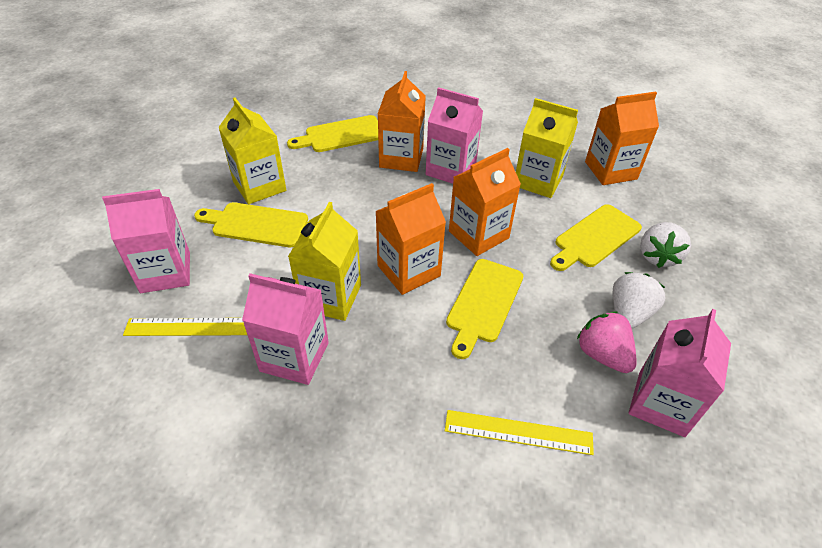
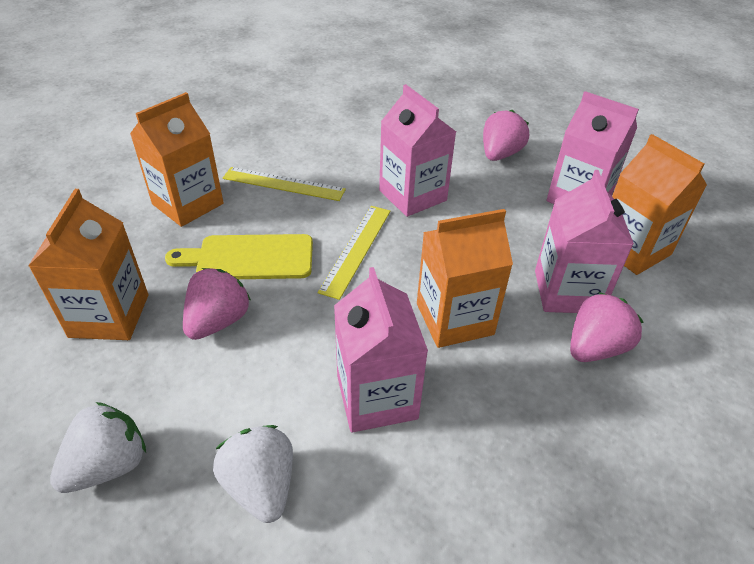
pink strawberry: 1 -> 3
yellow carton: 3 -> 0
yellow cutting board: 4 -> 1

